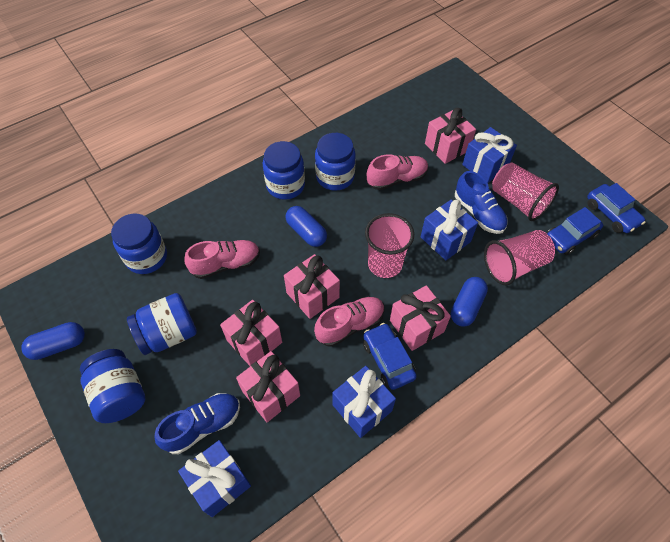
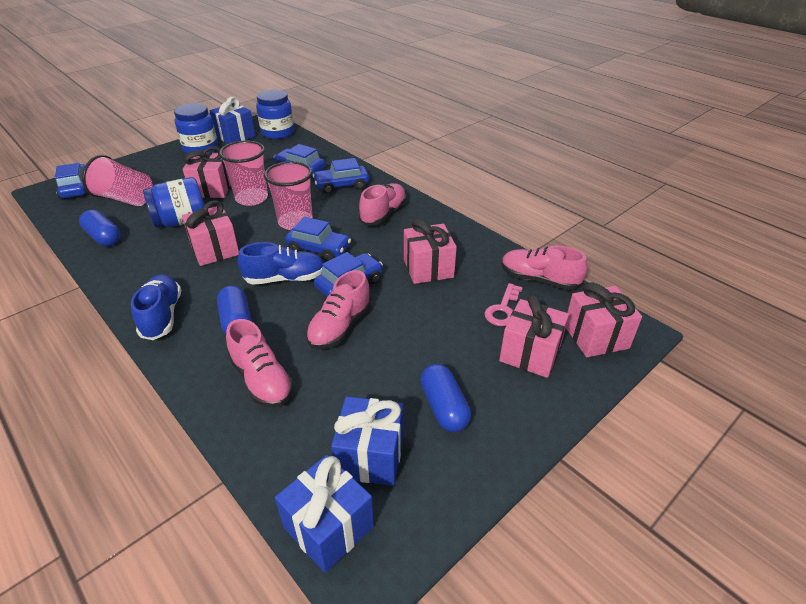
blue car: 3 -> 5
blue gift: 4 -> 3
blue jar: 5 -> 3
pink key: 0 -> 1
pink shoe: 3 -> 4

